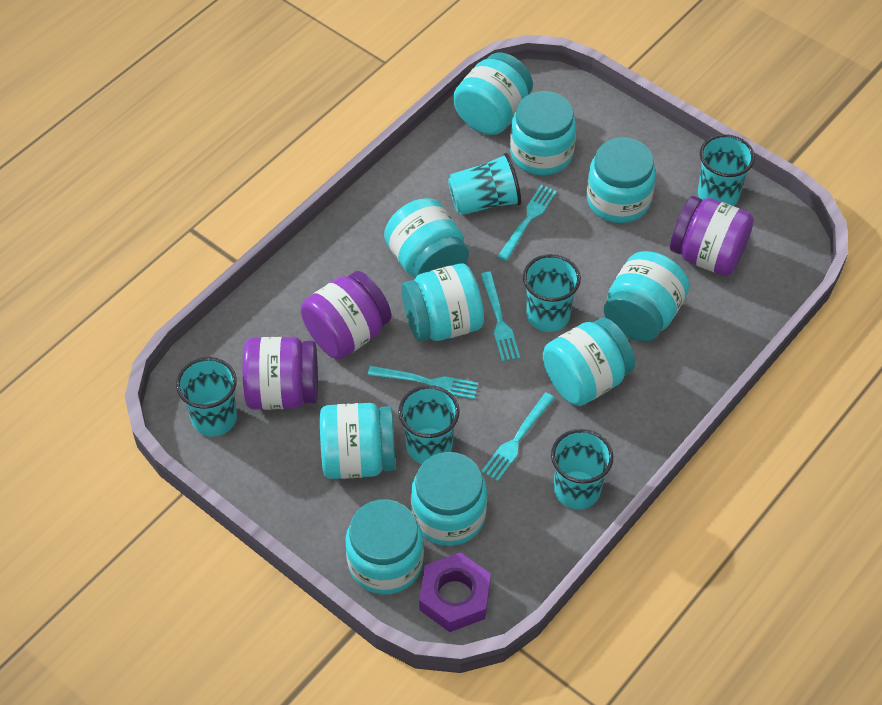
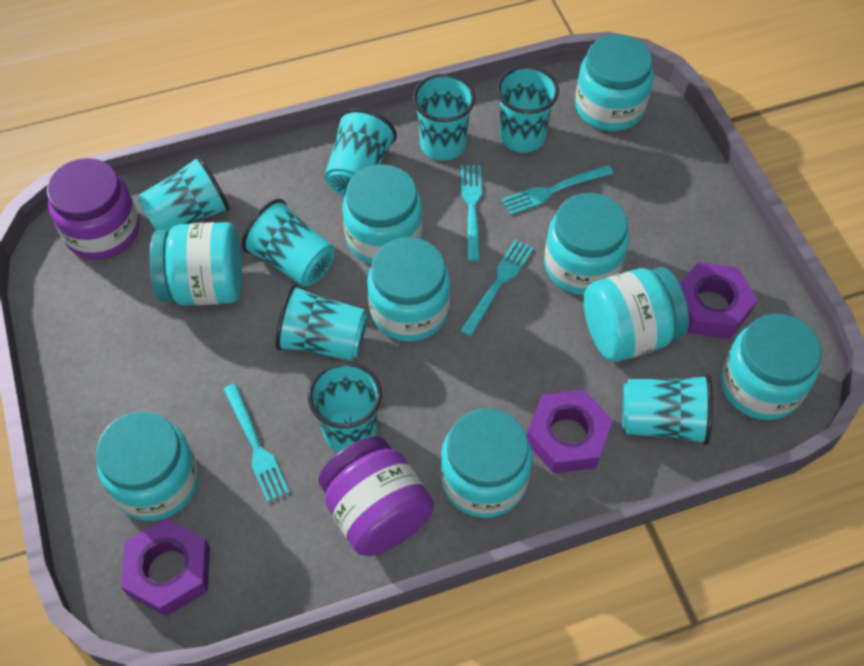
purple jar: 3 -> 2
purple nut: 1 -> 3
turquoise cup: 6 -> 8
turquoise jar: 10 -> 9

